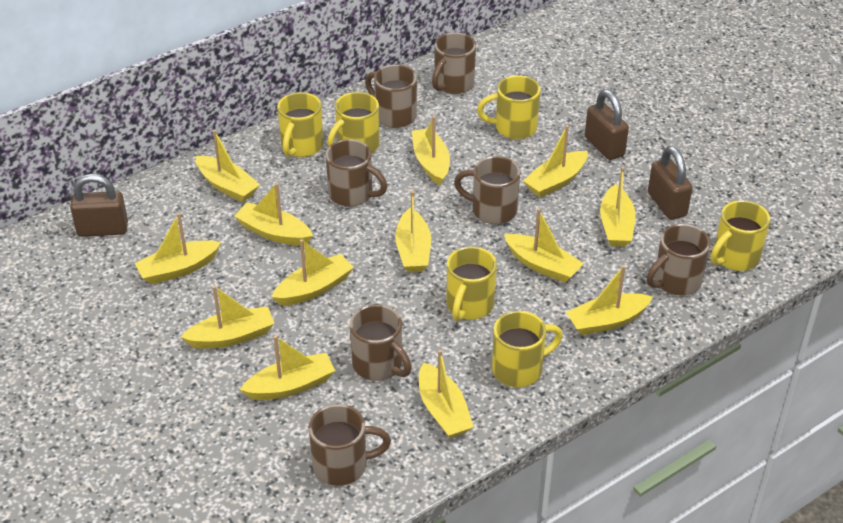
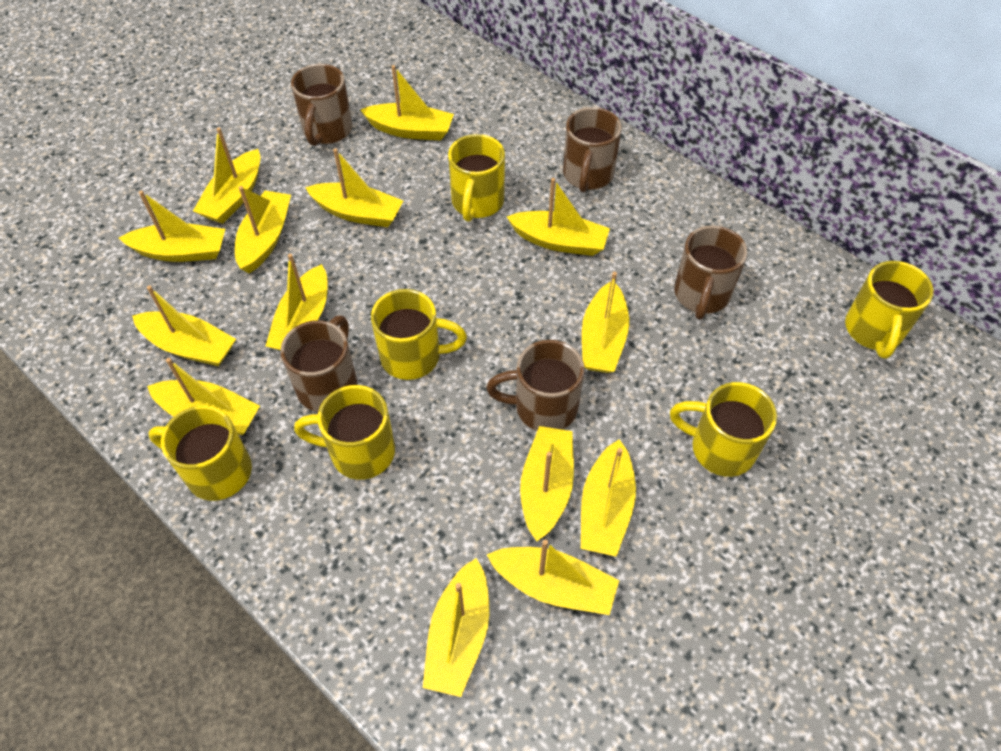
brown mug: 7 -> 5
brown padlock: 3 -> 0
yellow boat: 13 -> 14

